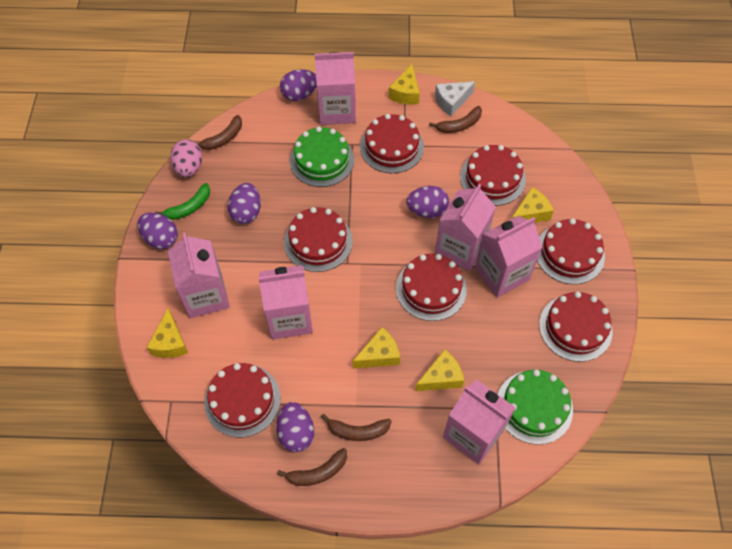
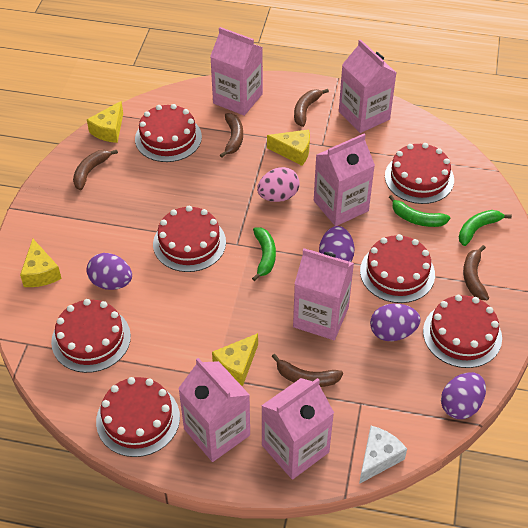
brown banana: 4 -> 5
green banana: 1 -> 3
green cake: 2 -> 0
purple egg: 5 -> 4
yellow cheese: 5 -> 4

